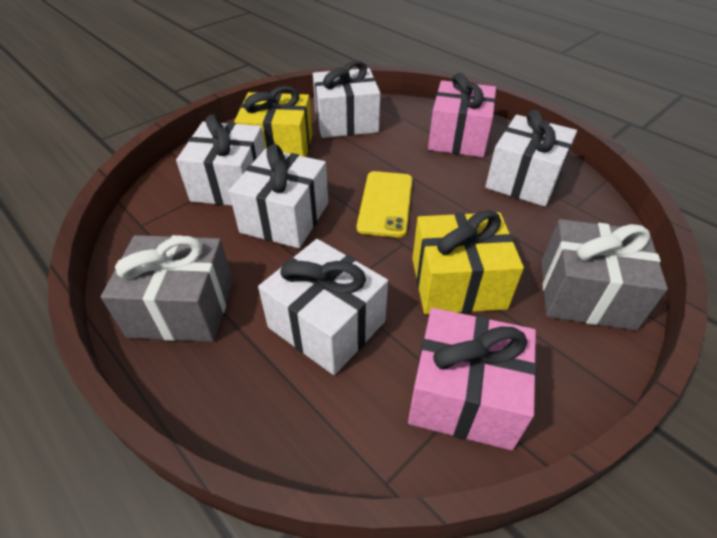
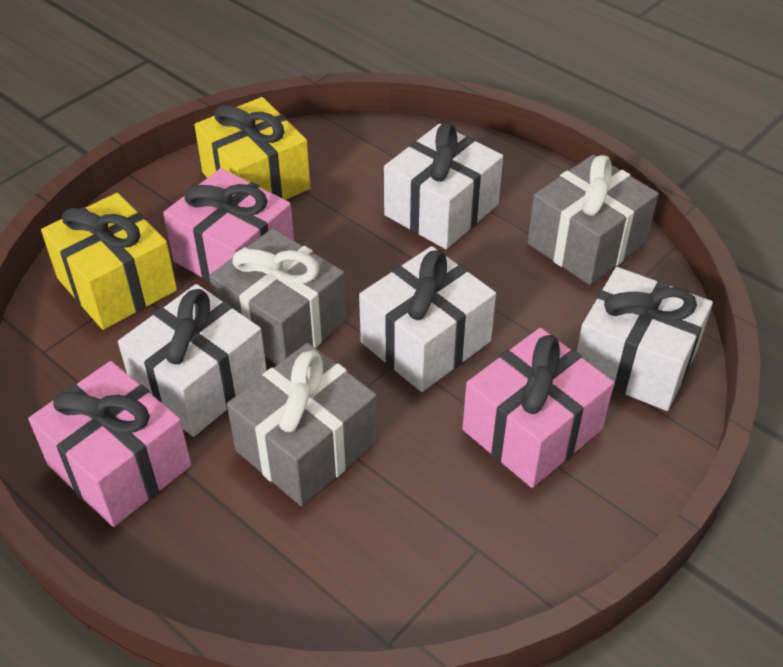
grey gift: 2 -> 3
pink gift: 2 -> 3
white gift: 5 -> 4
yellow phone: 1 -> 0

